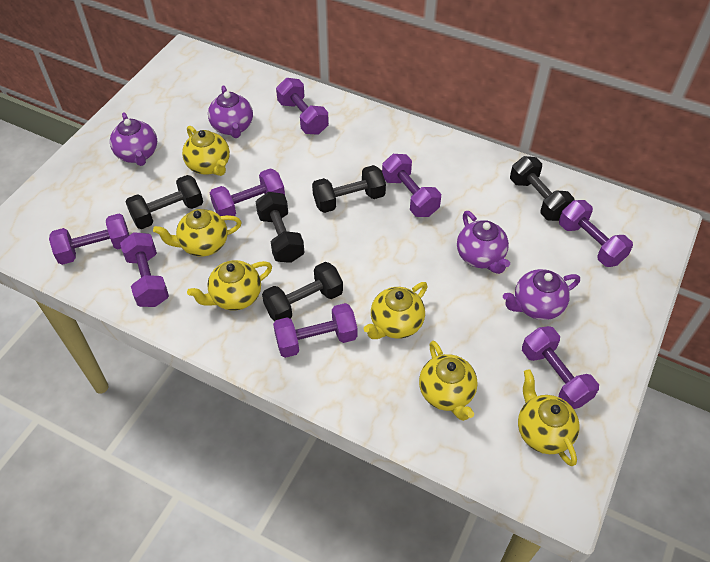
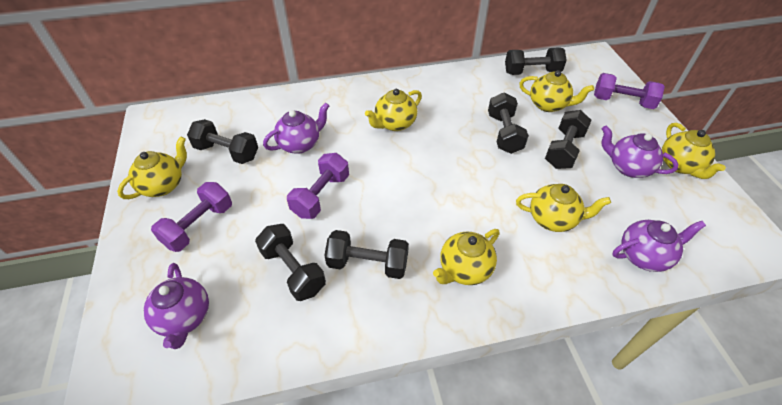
black dumbbell: 5 -> 6
purple dumbbell: 8 -> 3

